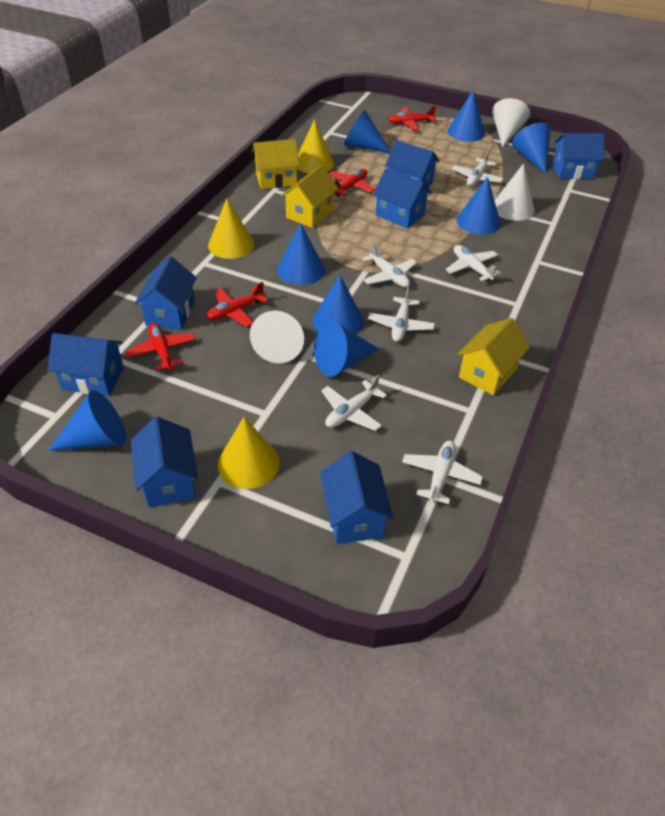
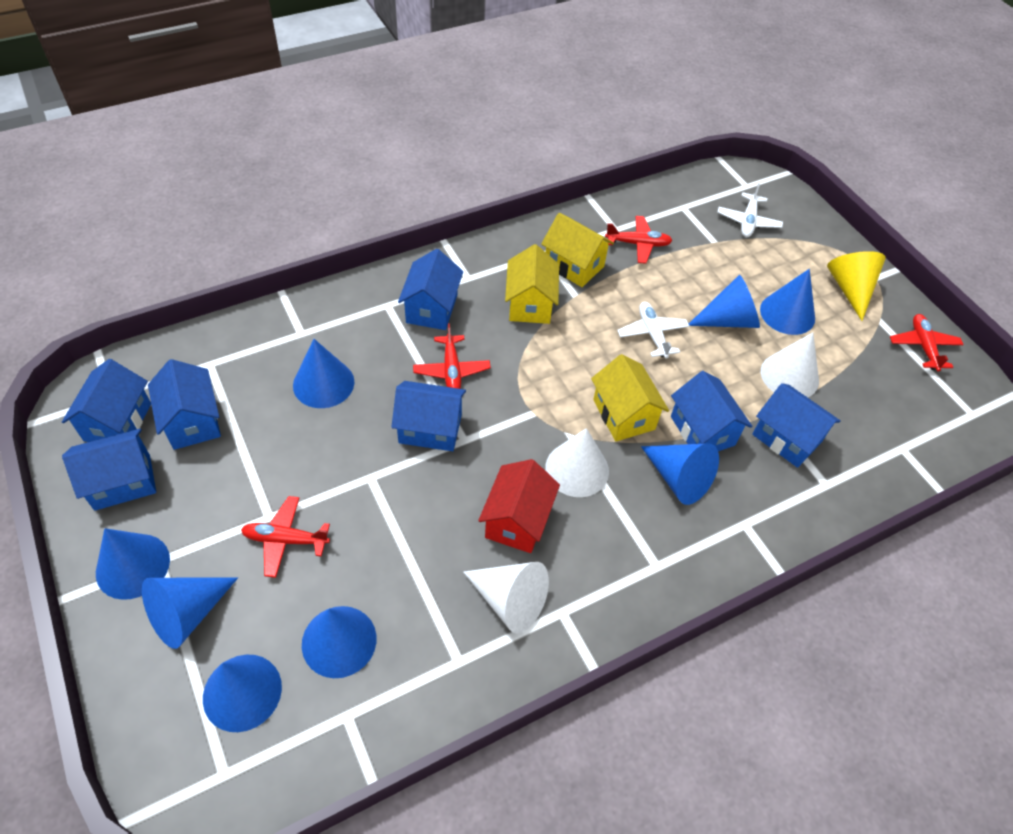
red house: 0 -> 1
white plane: 6 -> 2
yellow cone: 3 -> 1

